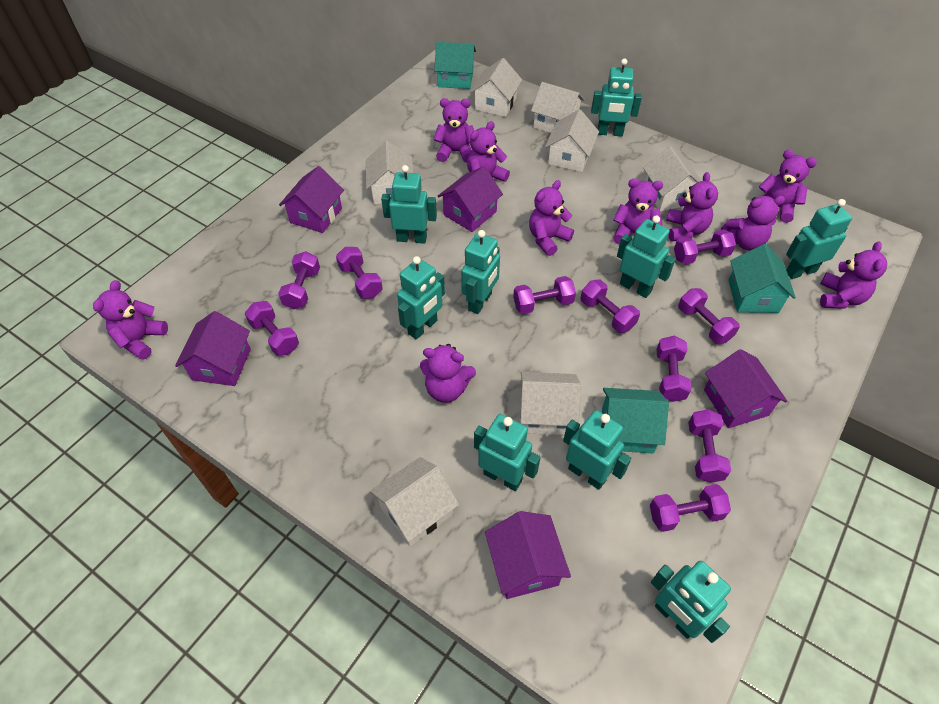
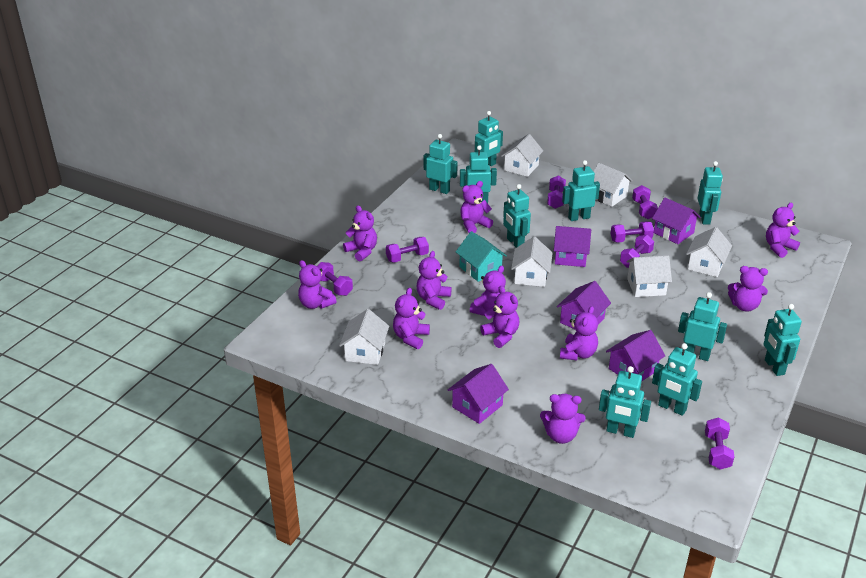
purple dumbbell: 10 -> 7
purple teddy bear: 10 -> 11
turquoise house: 3 -> 1
turquoise robot: 9 -> 10
white house: 7 -> 6

